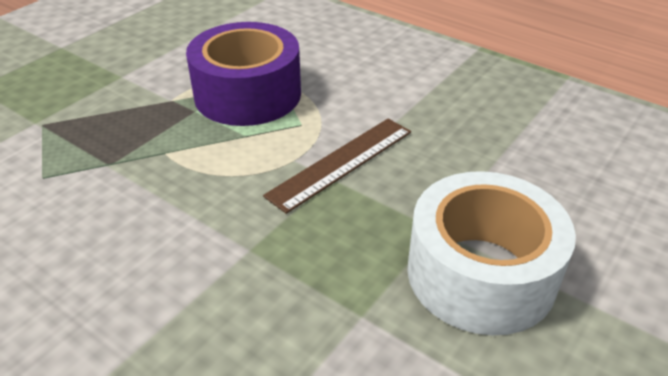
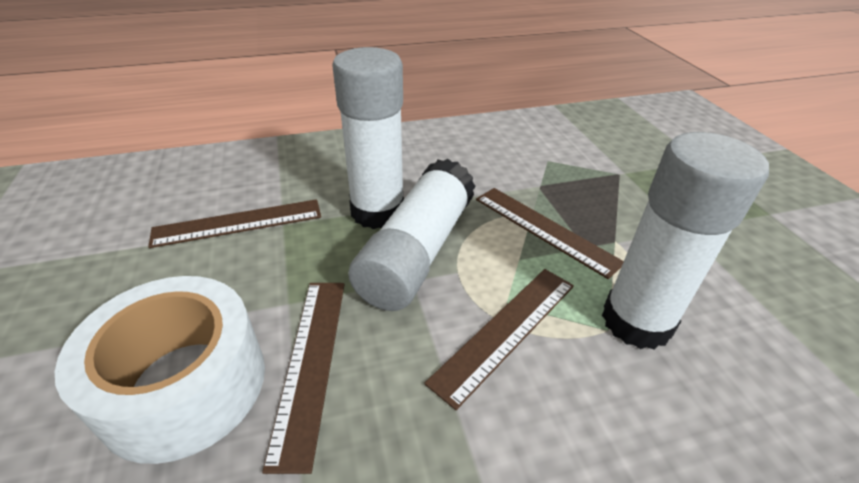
brown ruler: 1 -> 4
purple tape: 1 -> 0
white glue stick: 0 -> 3

